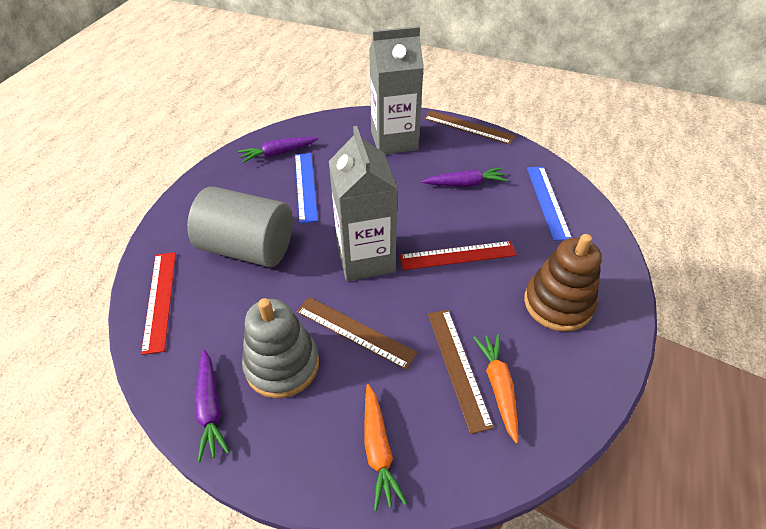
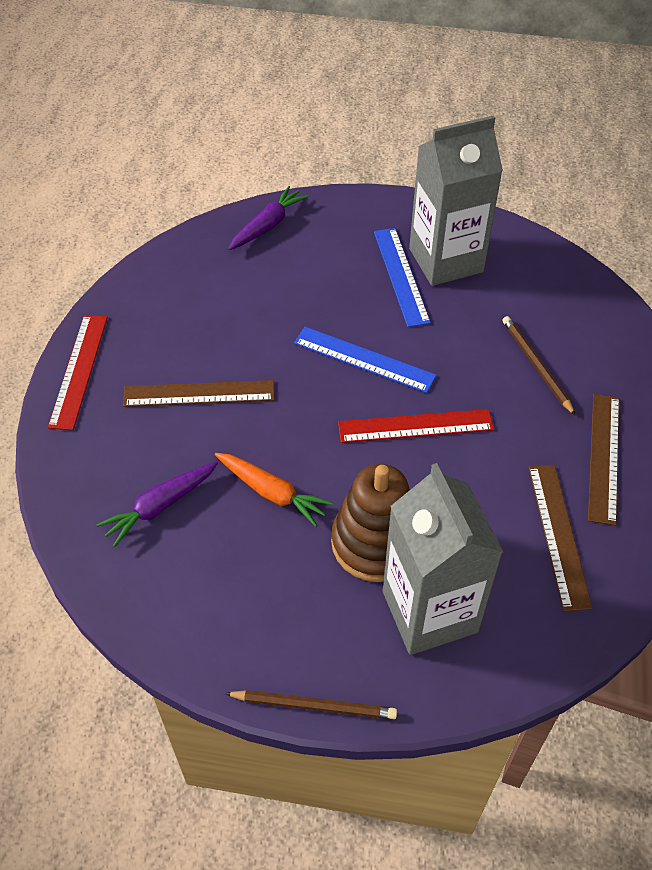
brown pencil: 0 -> 2
grey cylinder: 1 -> 0
grey stacking toy: 1 -> 0
orange carrot: 2 -> 1
purple carrot: 3 -> 2

